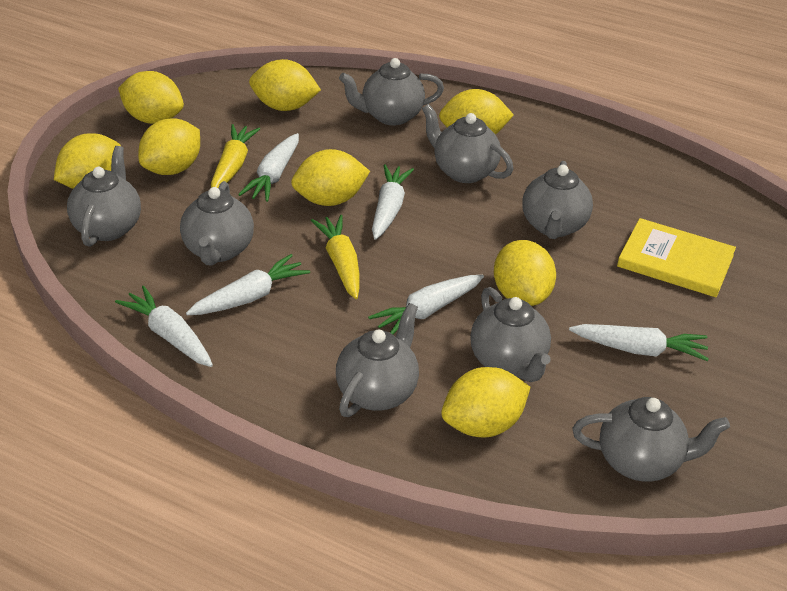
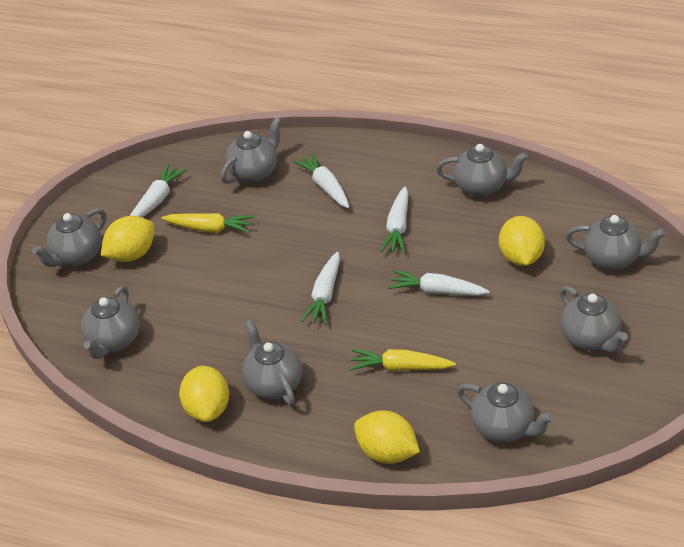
white carrot: 6 -> 5
yellow book: 1 -> 0
yellow lemon: 8 -> 4

